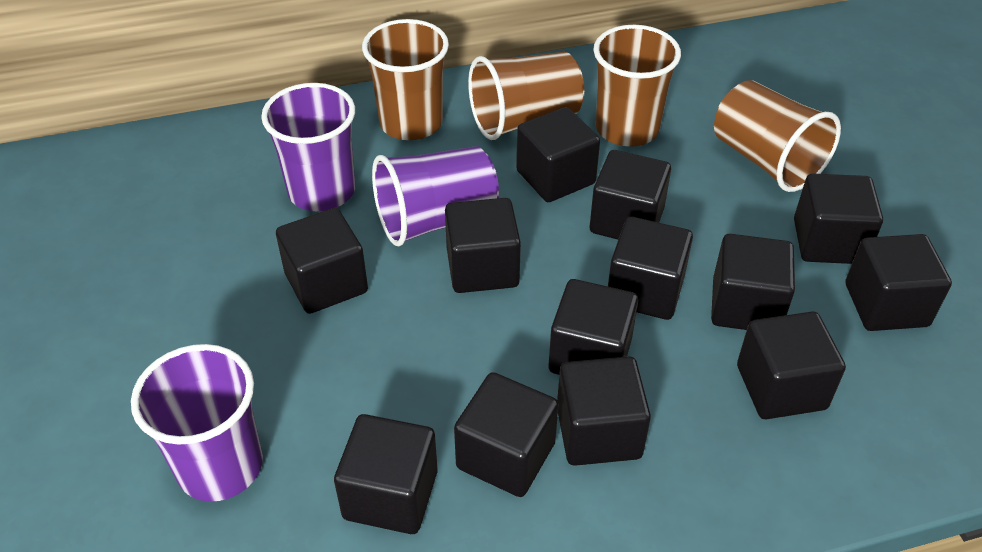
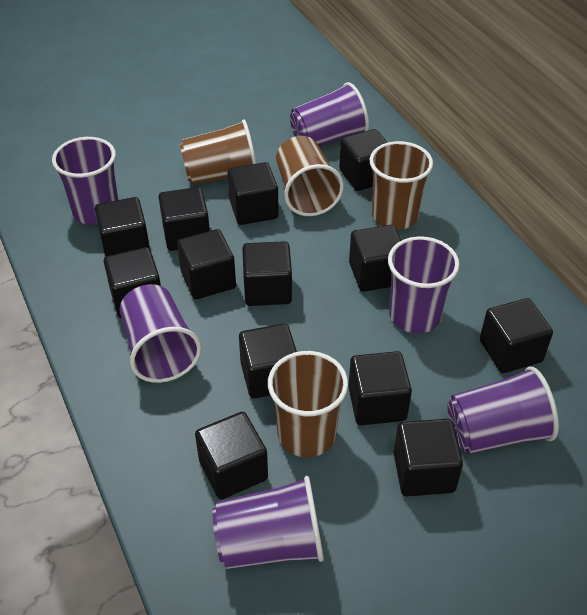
purple cup: 3 -> 6

